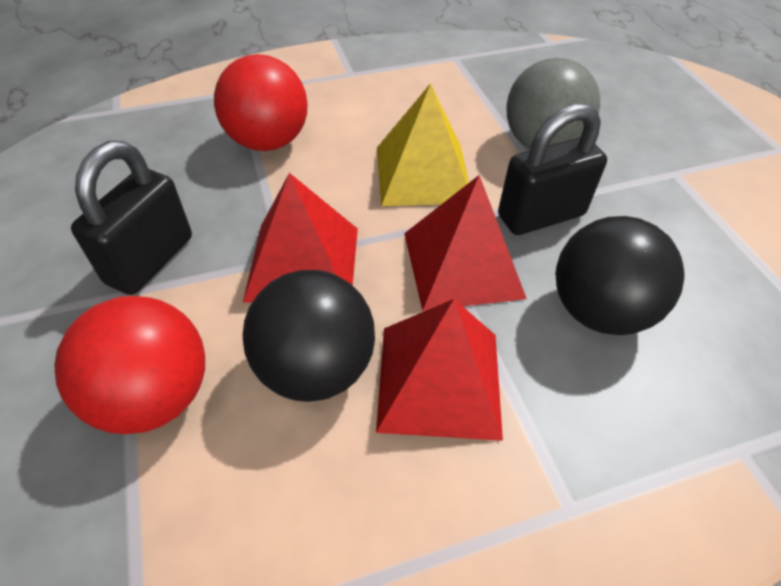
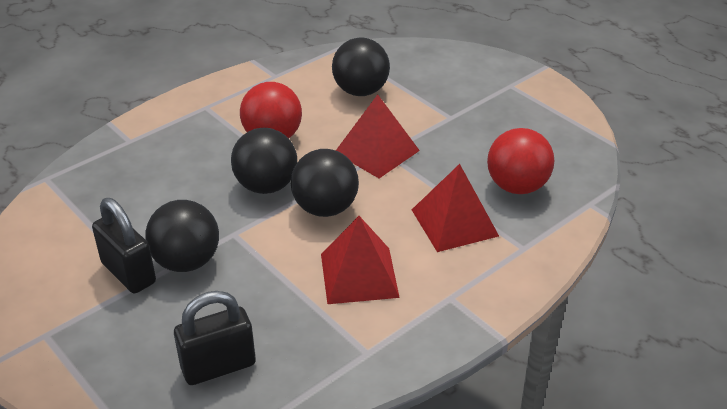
black ball: 2 -> 4
grey ball: 1 -> 0
yellow pyramid: 1 -> 0

